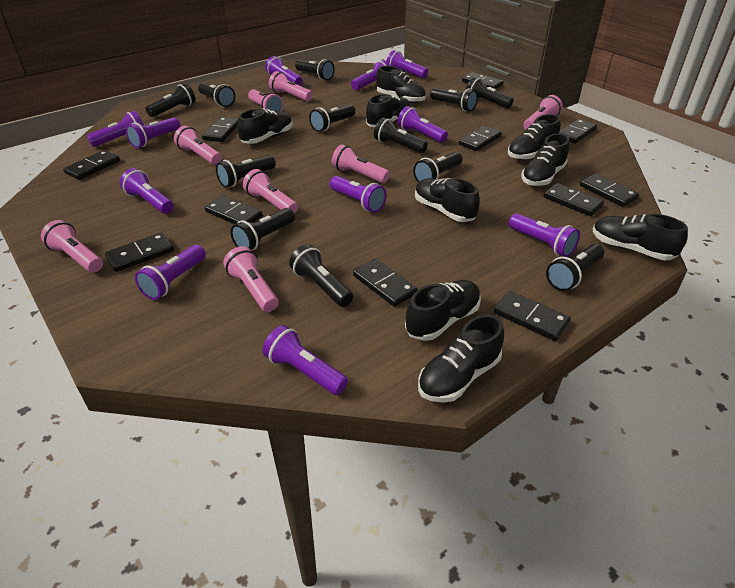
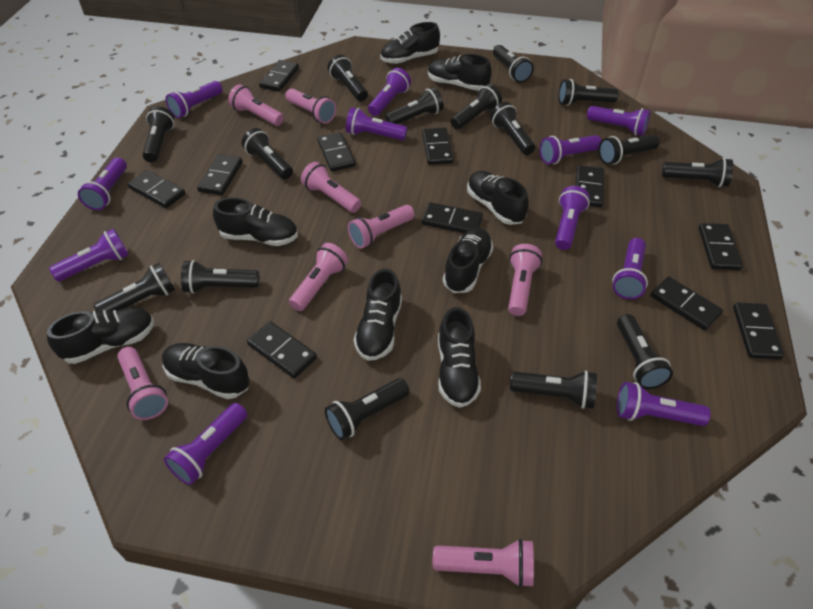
black flashlight: 12 -> 15

